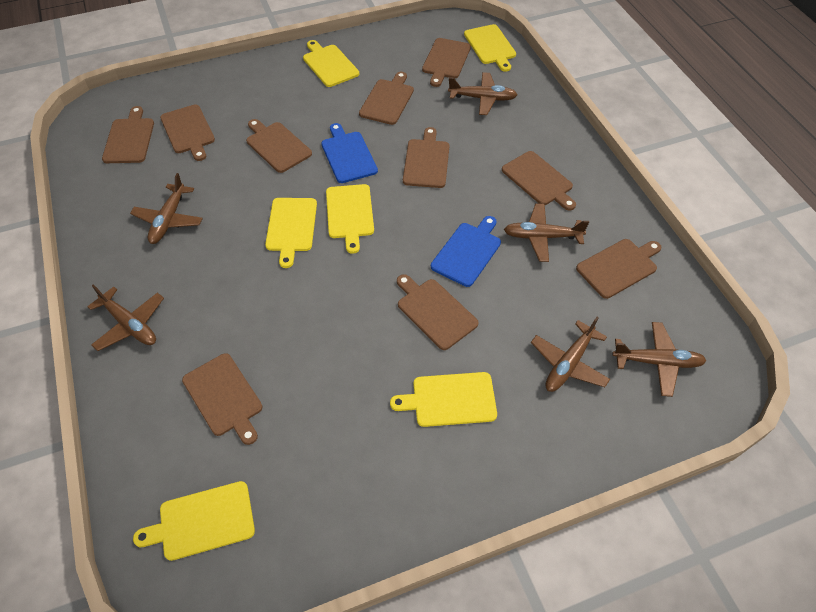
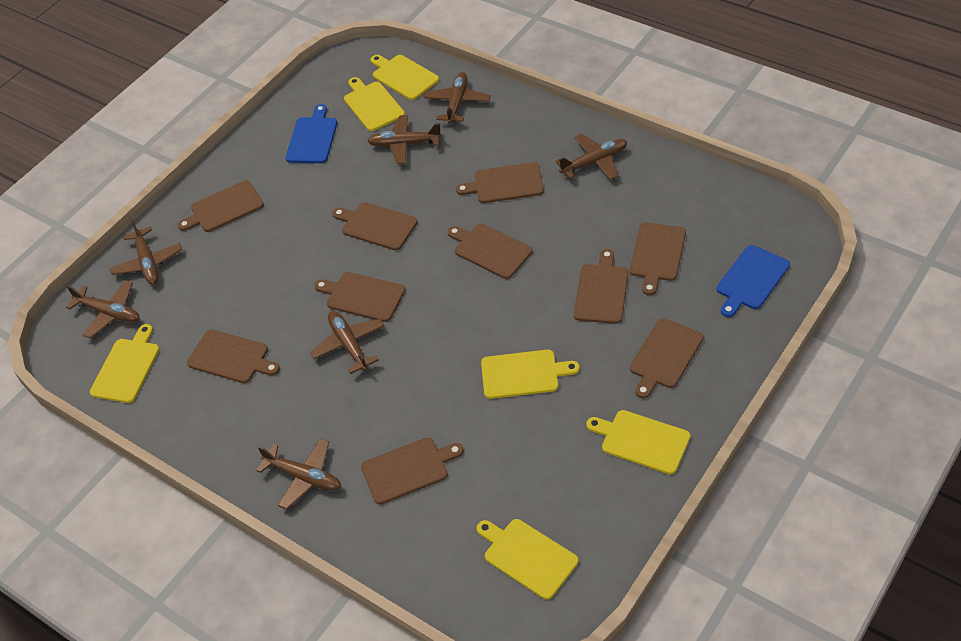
brown plane: 6 -> 7

